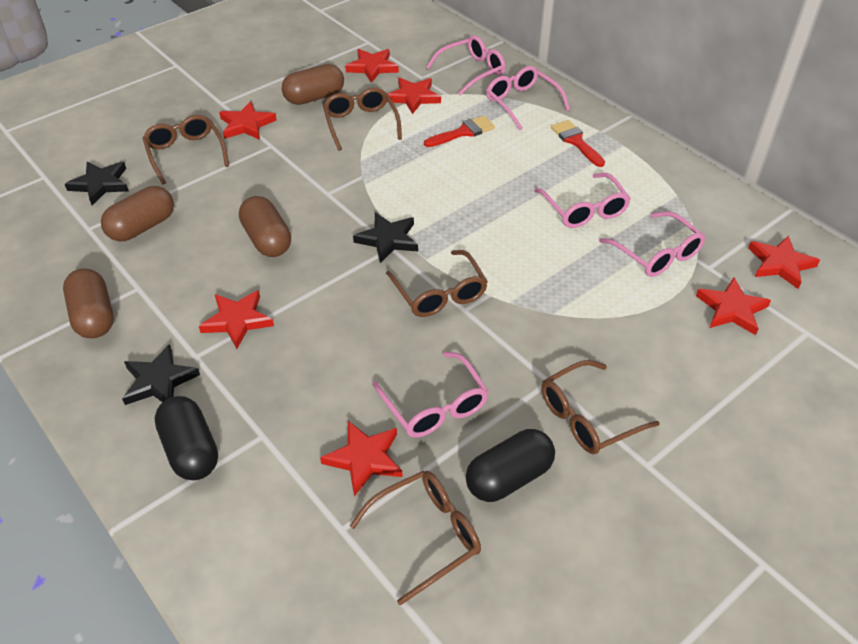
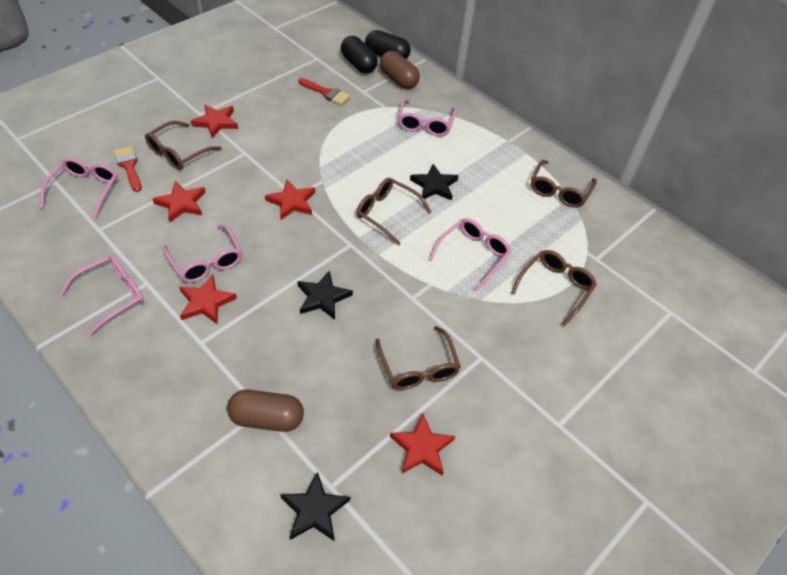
brown capsule: 4 -> 2
red star: 7 -> 5

